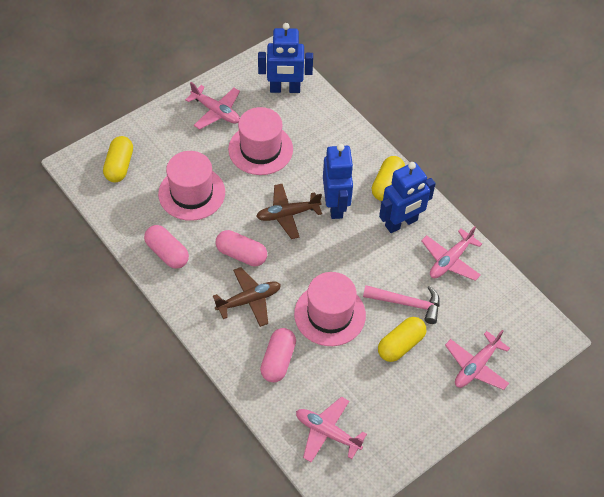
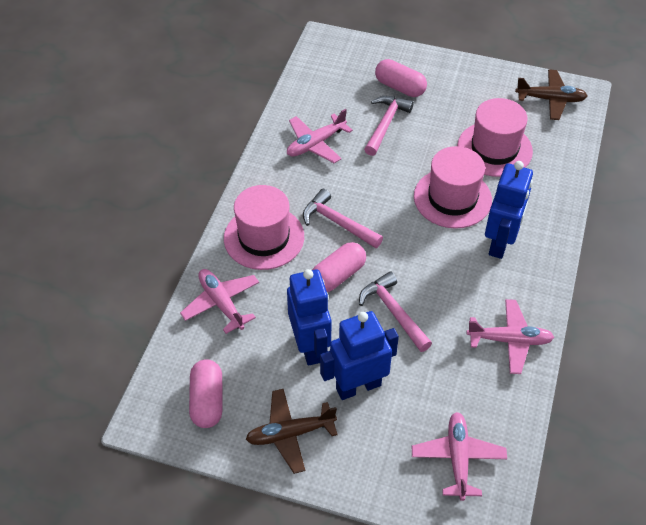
pink hammer: 1 -> 3
yellow capsule: 3 -> 0

